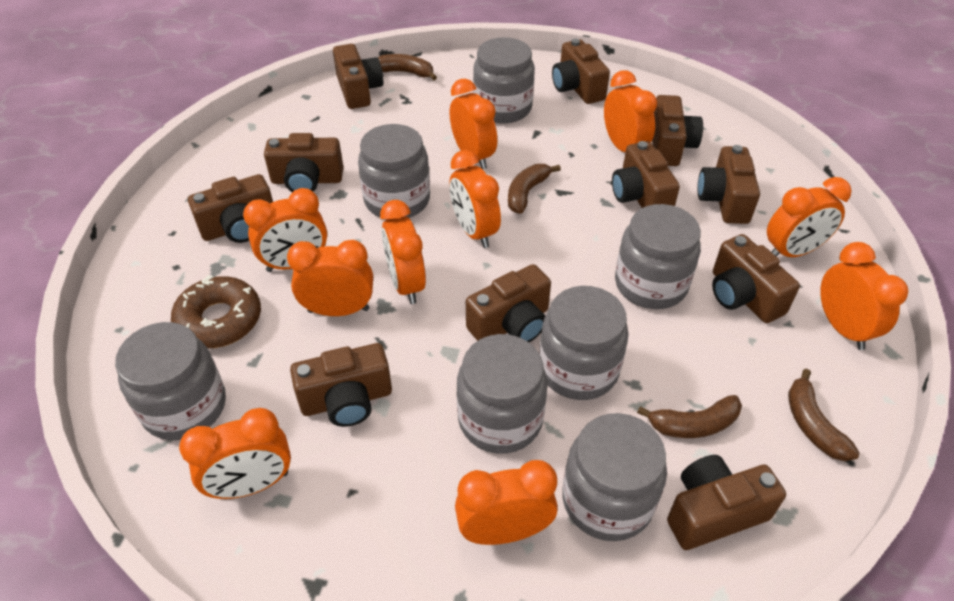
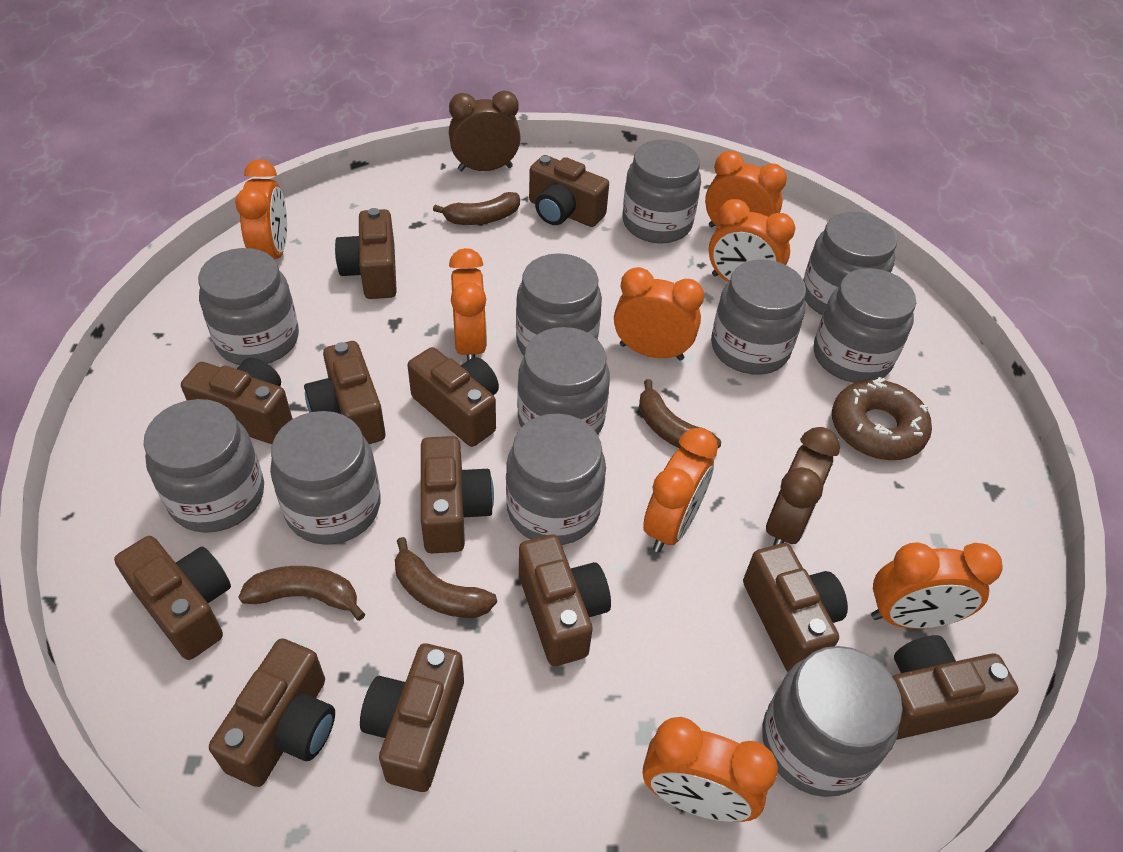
brown camera: 11 -> 12
brown clock: 0 -> 2
grey jar: 7 -> 11
orange clock: 10 -> 8

